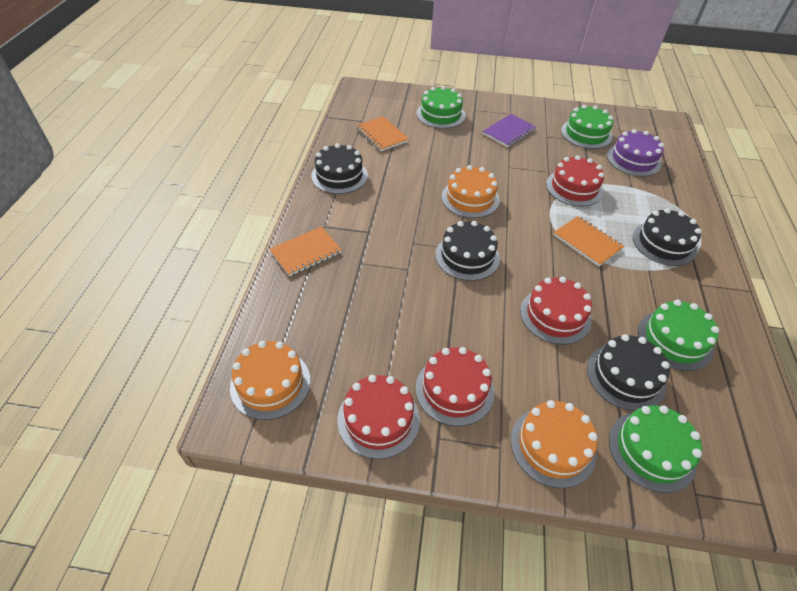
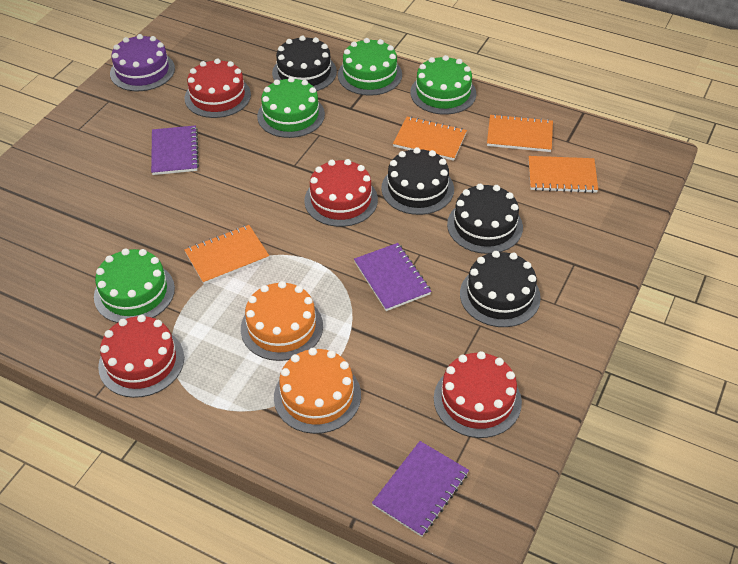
orange cake: 3 -> 2
orange notebook: 3 -> 4
purple notebook: 1 -> 3

